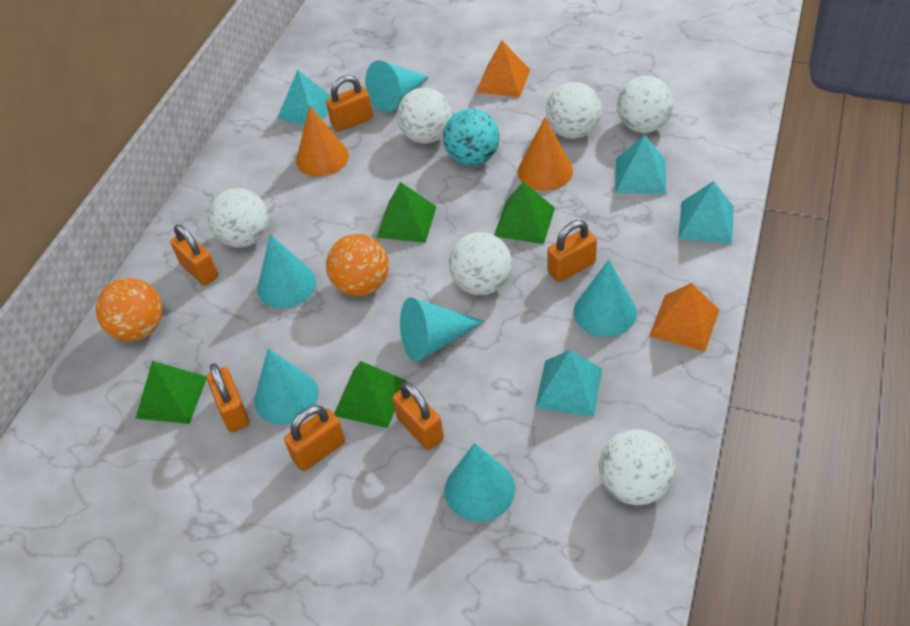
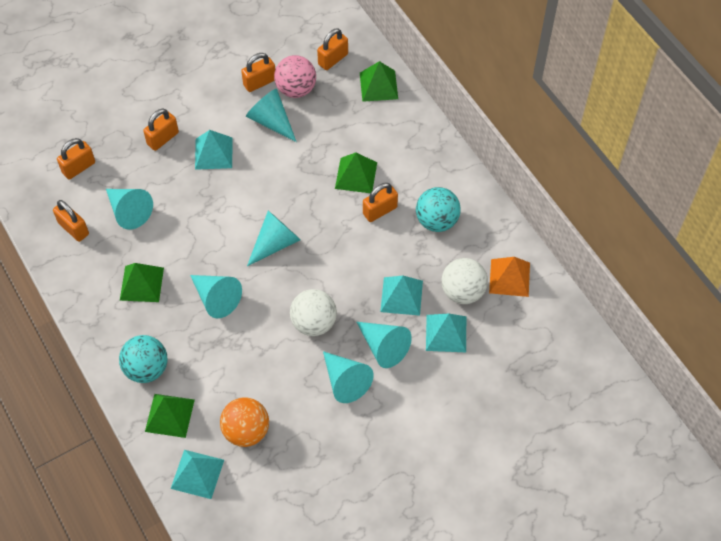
orange ball: 2 -> 1
orange cone: 2 -> 0
orange pyramid: 2 -> 1
pink ball: 0 -> 1
turquoise ball: 1 -> 2
white ball: 6 -> 2

